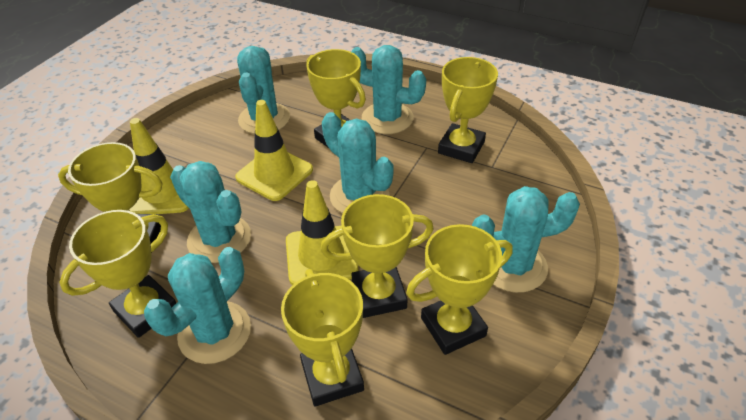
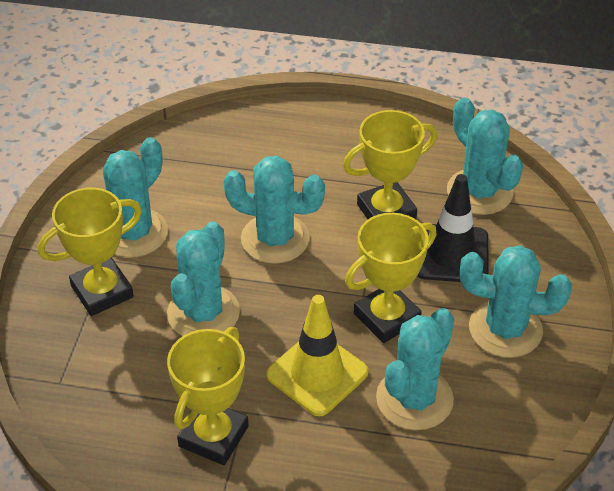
black traffic cone: 0 -> 1
yellow traffic cone: 3 -> 1
yellow trophy: 7 -> 4

